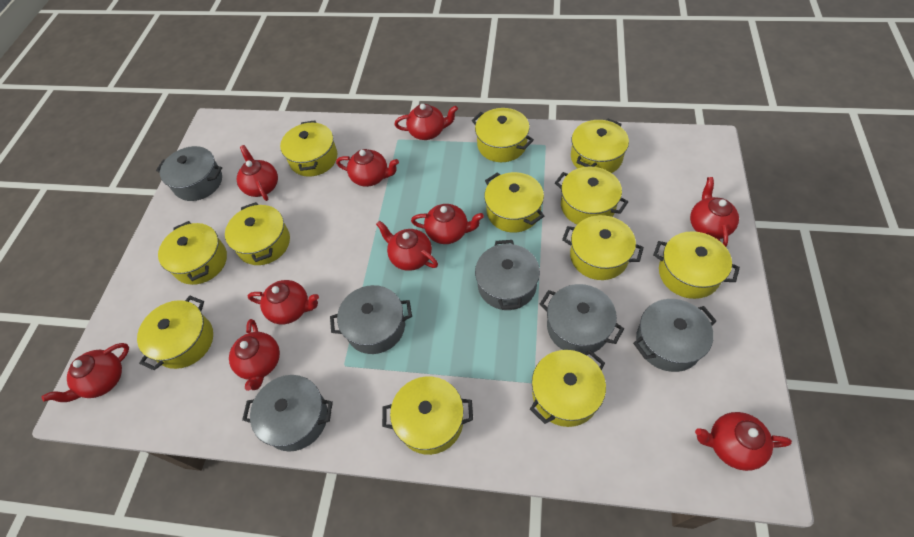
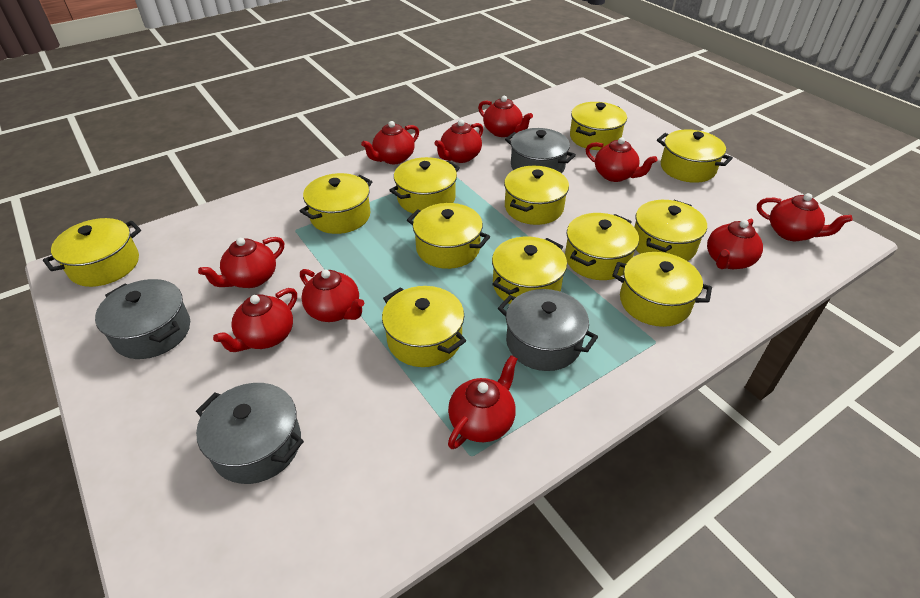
grey pot: 6 -> 4

